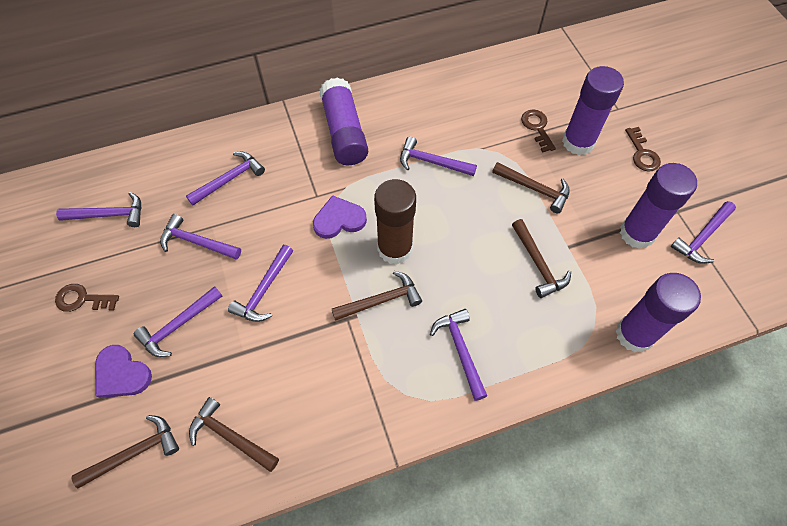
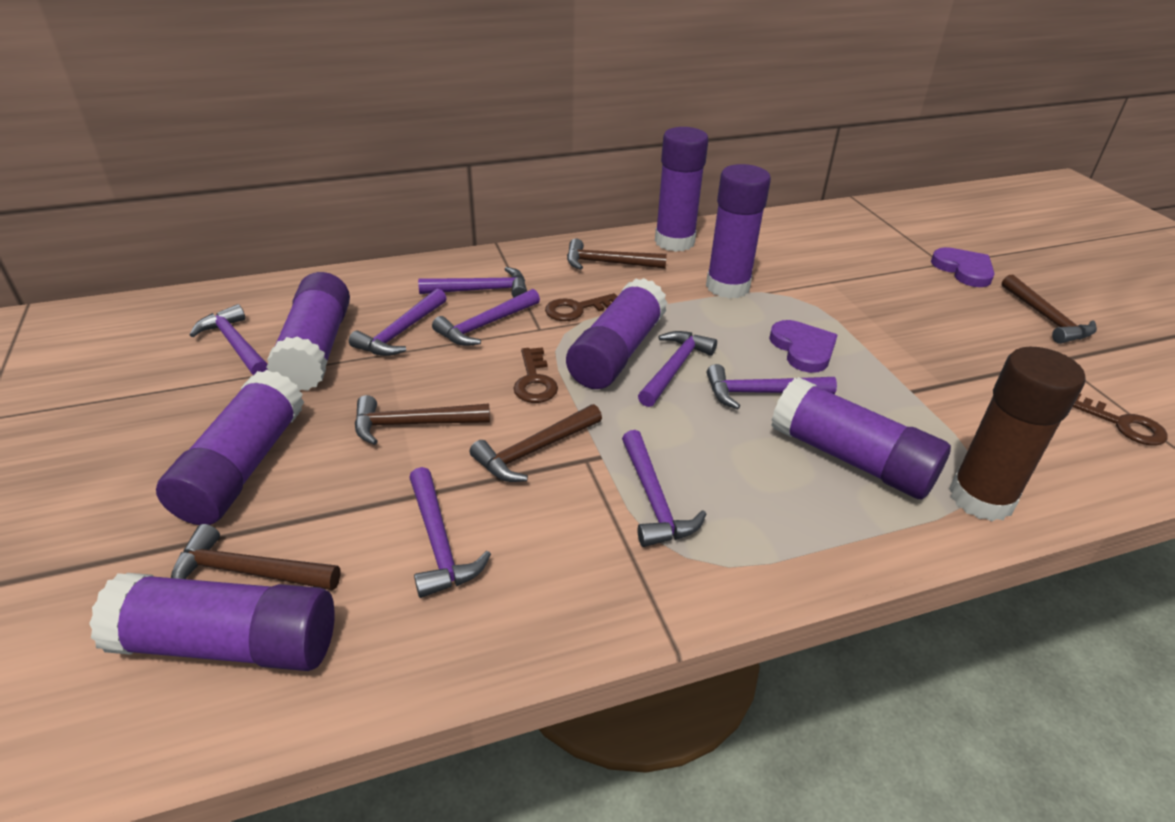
purple glue stick: 4 -> 7

